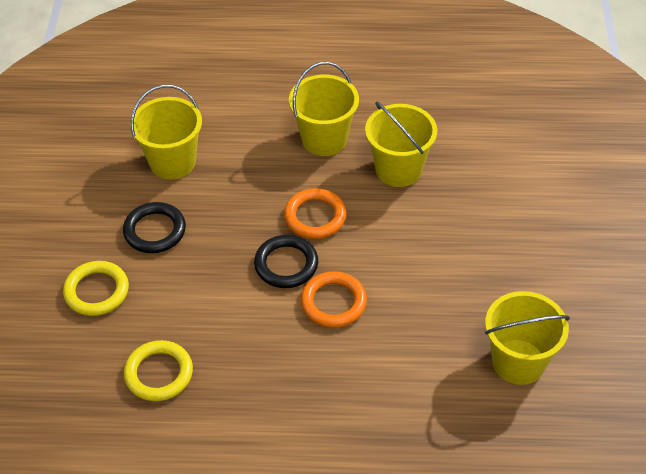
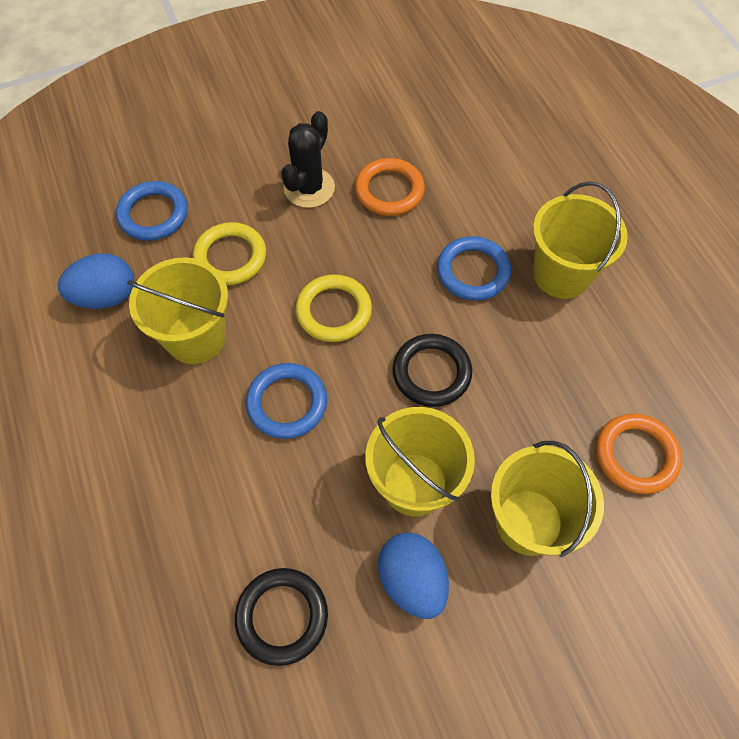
black cactus: 0 -> 1
blue egg: 0 -> 2
blue ring: 0 -> 3

